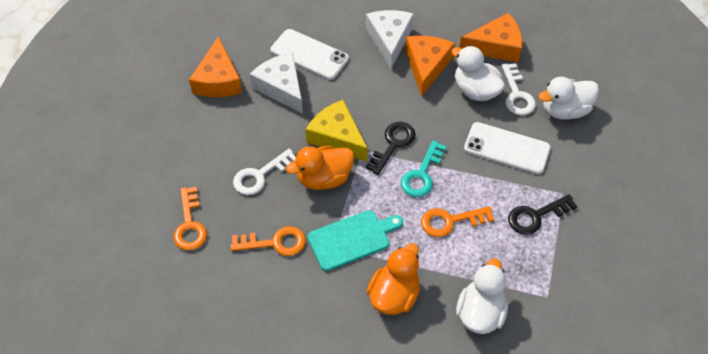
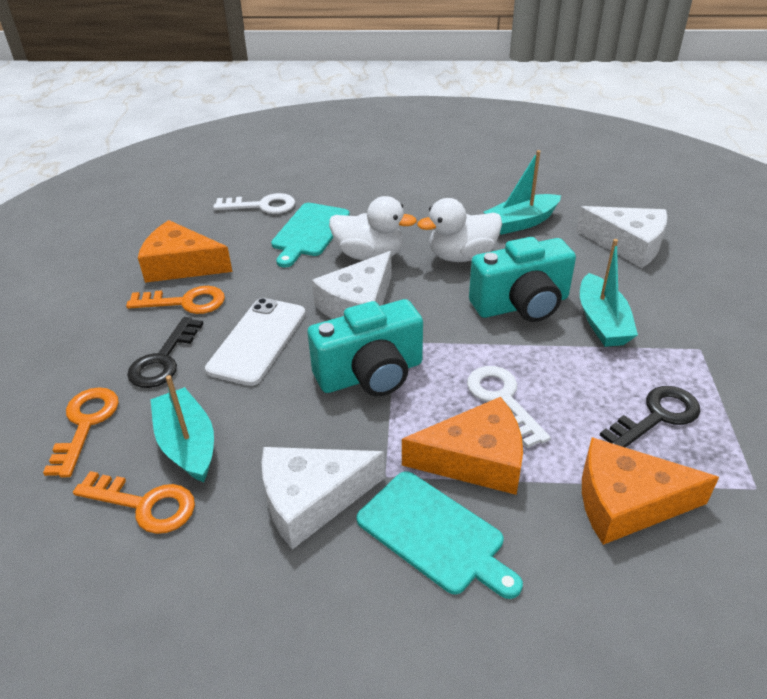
orange duck: 2 -> 0
turquoise boat: 0 -> 3
turquoise camera: 0 -> 2
turquoise cutting board: 1 -> 2
turquoise key: 1 -> 0
white cheese: 2 -> 3
white duck: 3 -> 2
white phone: 2 -> 1
yellow cheese: 1 -> 0

